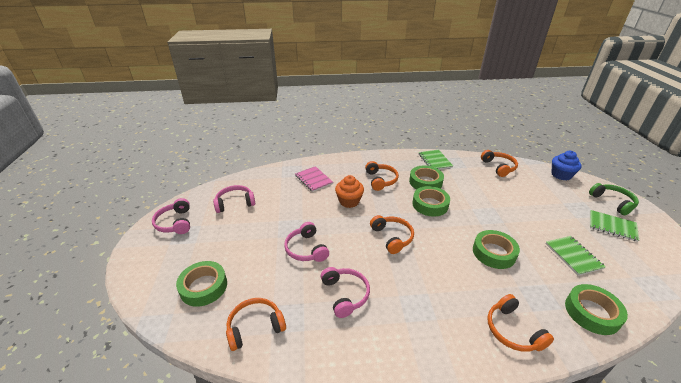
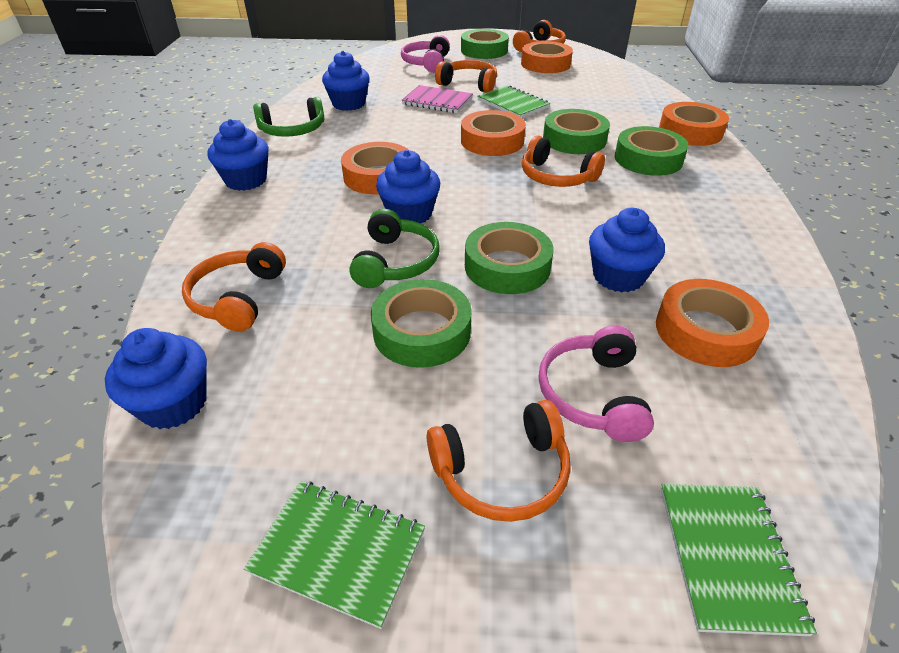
blue cupcake: 1 -> 5
green headphones: 1 -> 2
orange cupcake: 1 -> 0
orange tape: 0 -> 5
pink headphones: 4 -> 2

